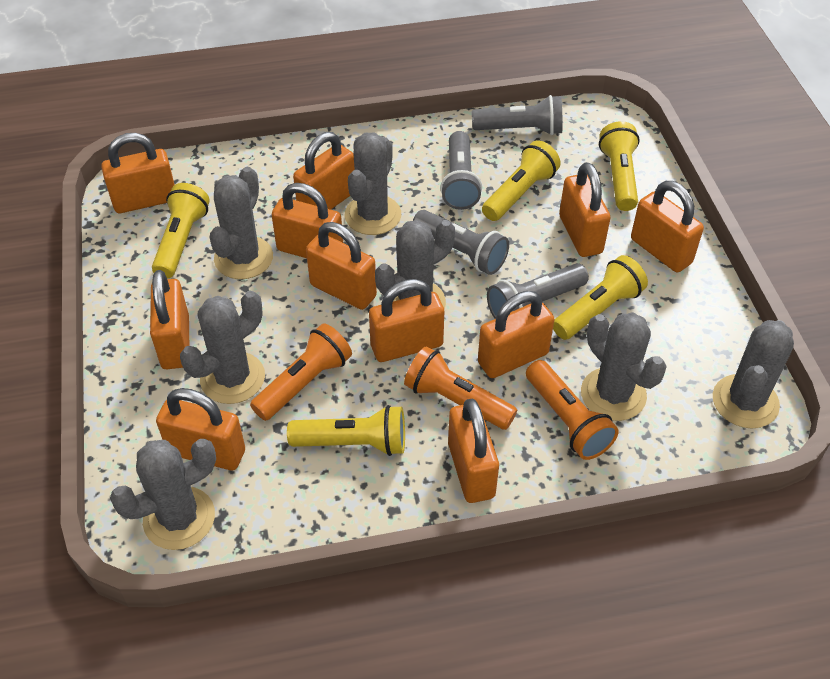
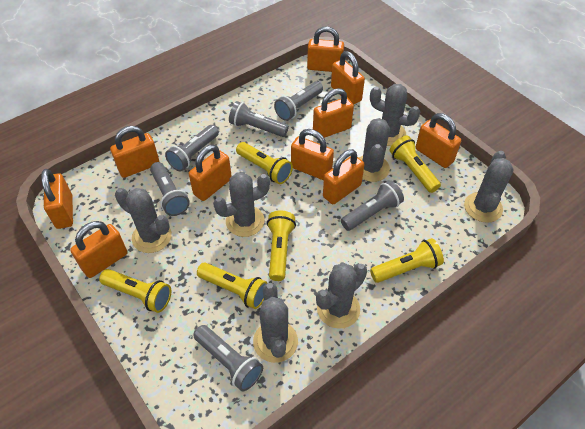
grey flashlight: 4 -> 6
orange flashlight: 3 -> 0
orange padlock: 11 -> 10
yellow flashlight: 5 -> 6

